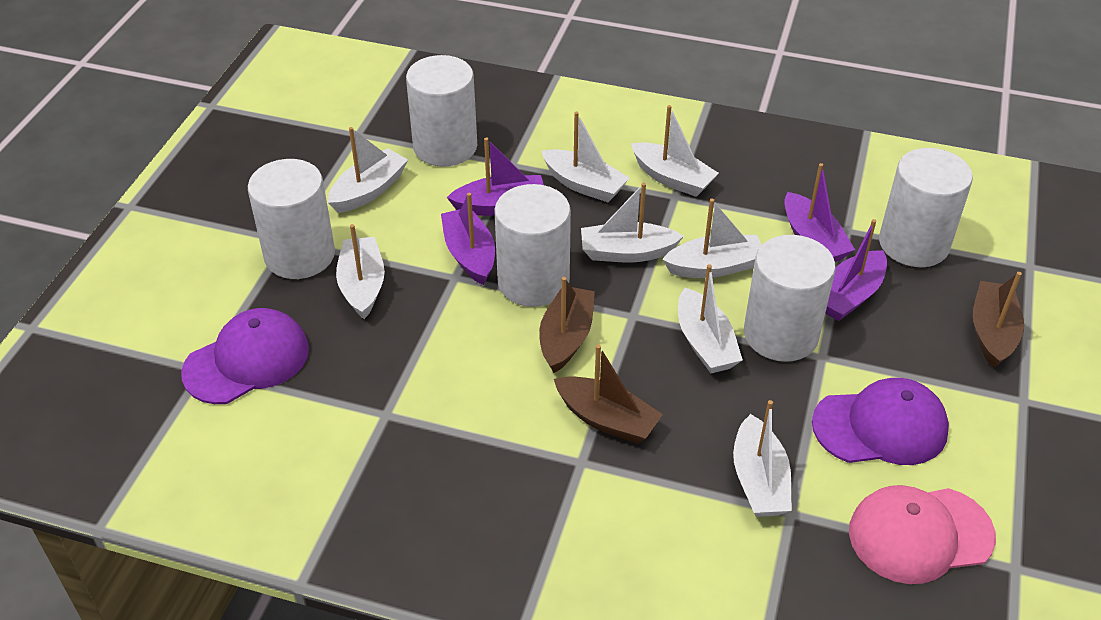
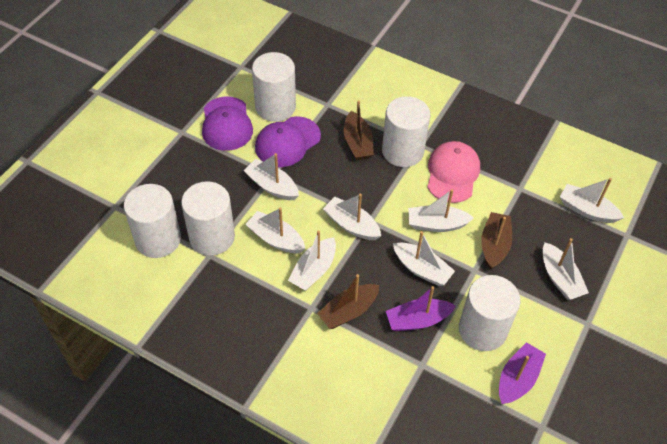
purple boat: 4 -> 2

